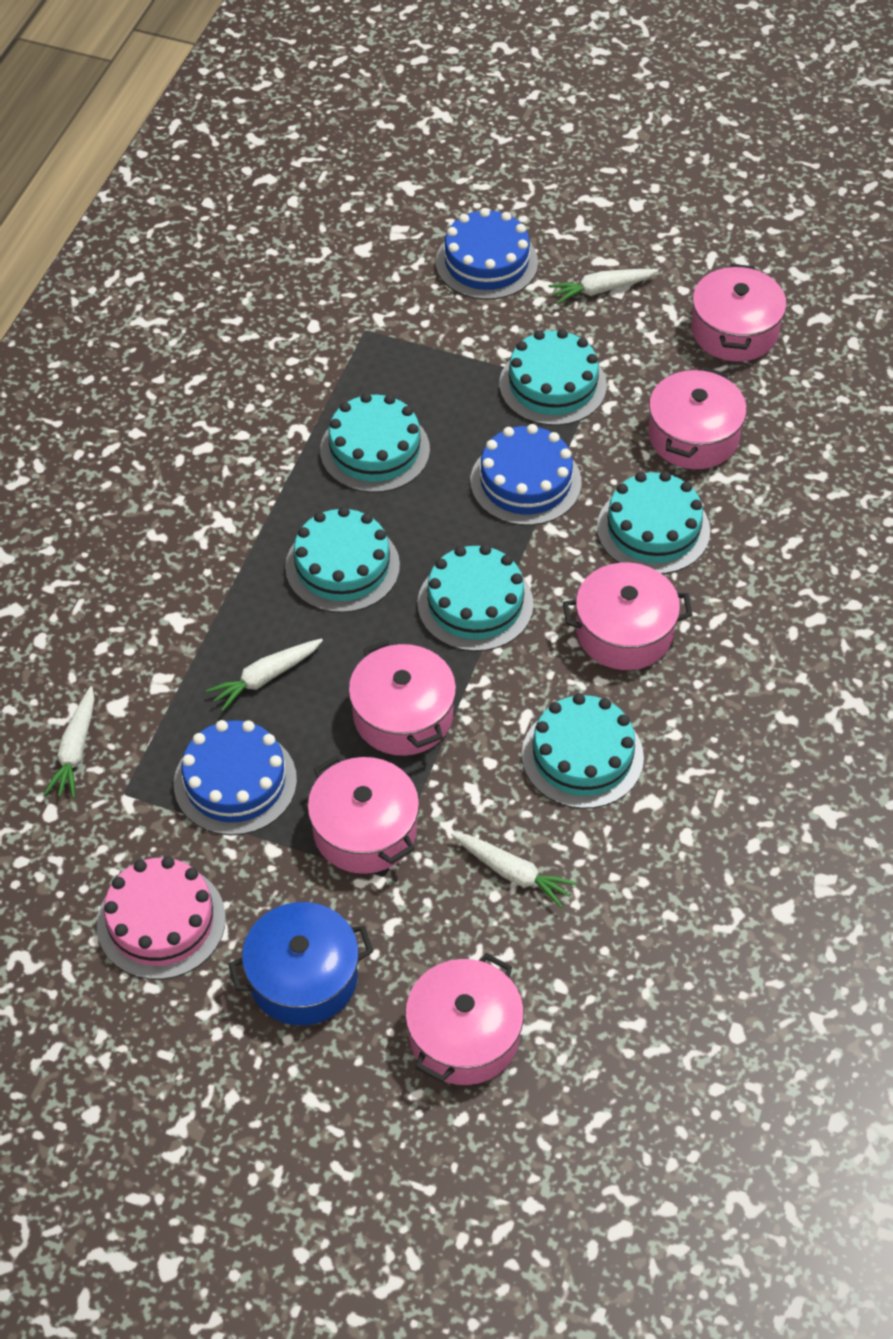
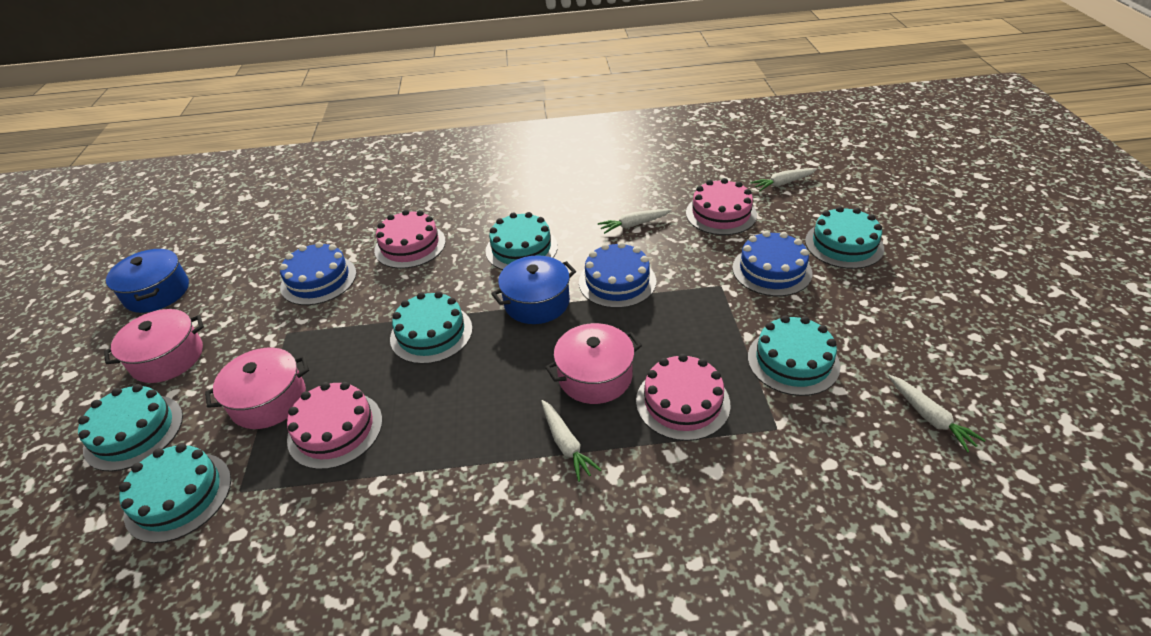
blue pot: 1 -> 2
pink cake: 1 -> 4
pink pot: 6 -> 3

